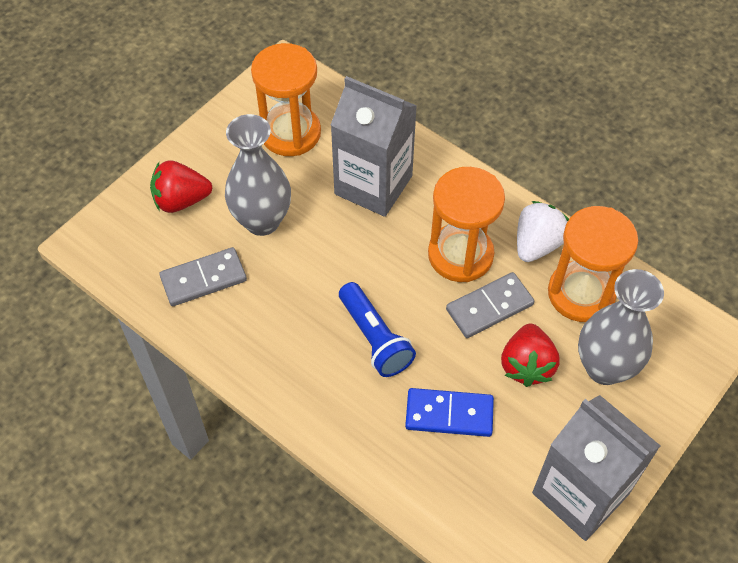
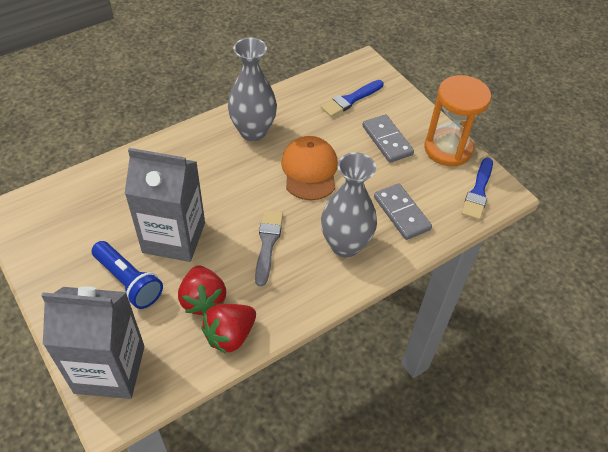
blue brush: 0 -> 2
blue domino: 1 -> 0
grey brush: 0 -> 1
orange cap: 0 -> 1
orange hourglass: 3 -> 1
white strawberry: 1 -> 0

